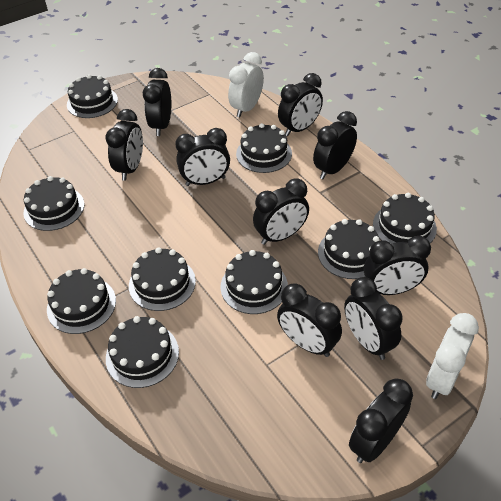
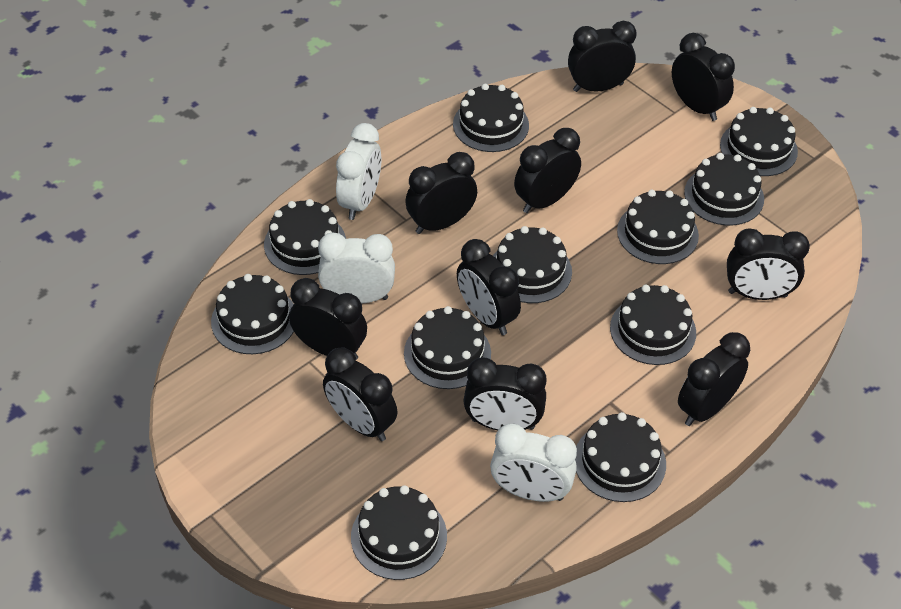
black cake: 9 -> 11
white clock: 2 -> 3

